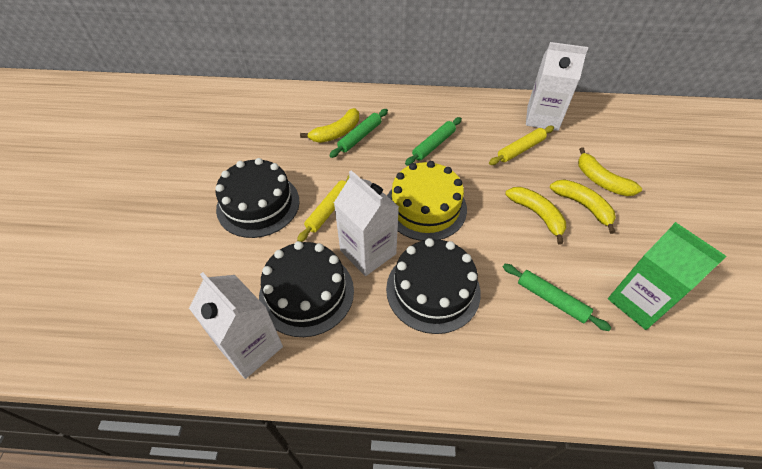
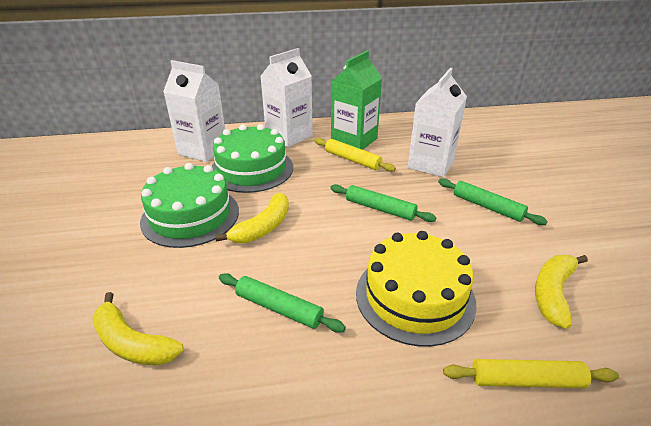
black cake: 3 -> 0
green cake: 0 -> 2
yellow banana: 4 -> 3

